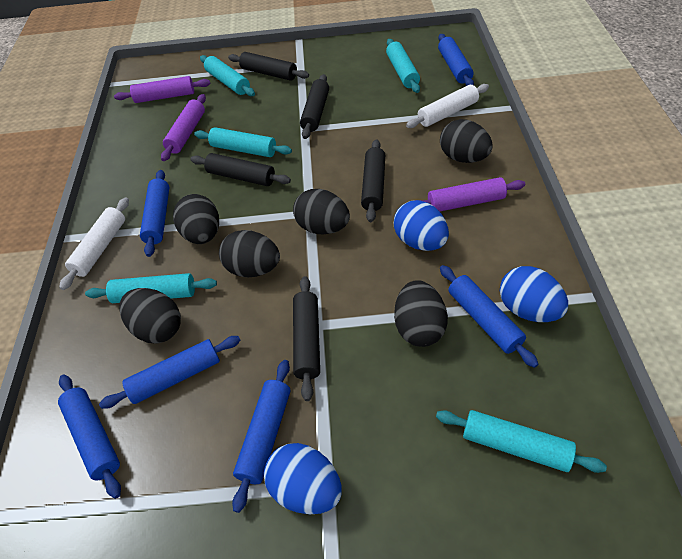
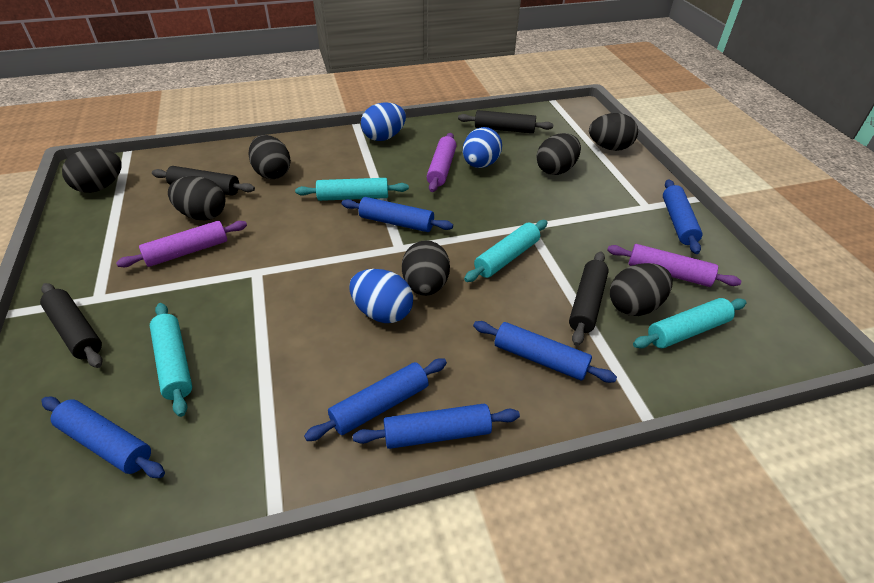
black egg: 6 -> 7
black rolling pin: 5 -> 4
turquoise rolling pin: 5 -> 4
white rolling pin: 2 -> 0

